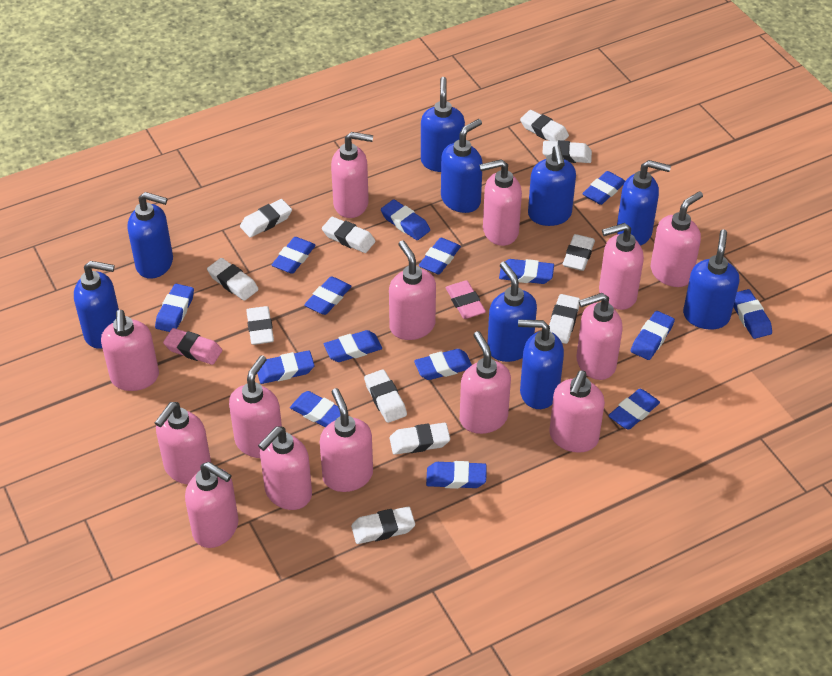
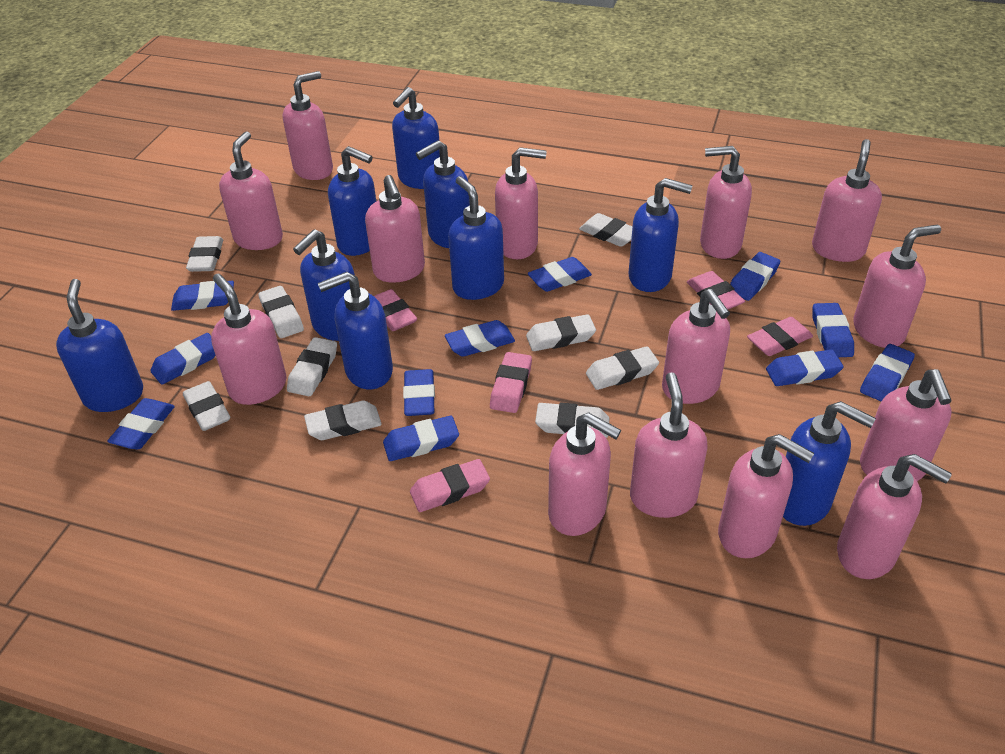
blue eraser: 15 -> 11
pink eraser: 2 -> 5
white eraser: 11 -> 9

